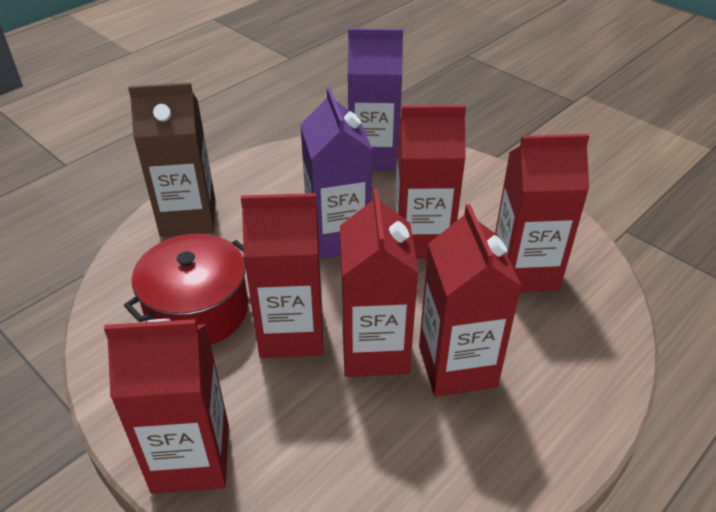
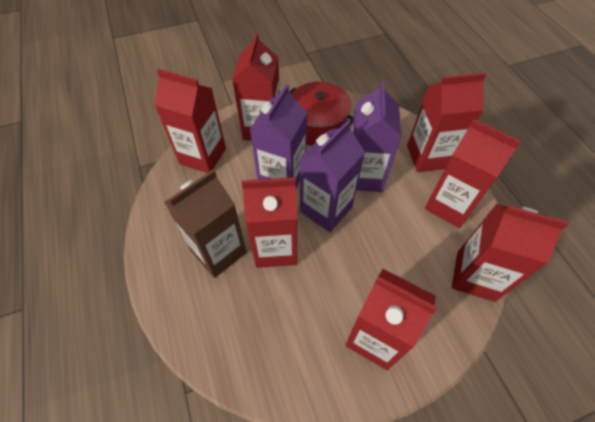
purple carton: 2 -> 3
red carton: 6 -> 7

